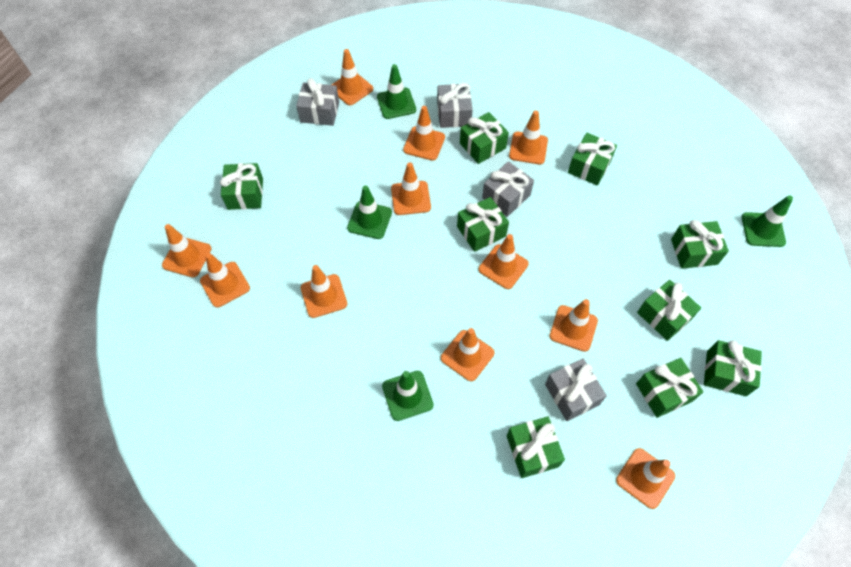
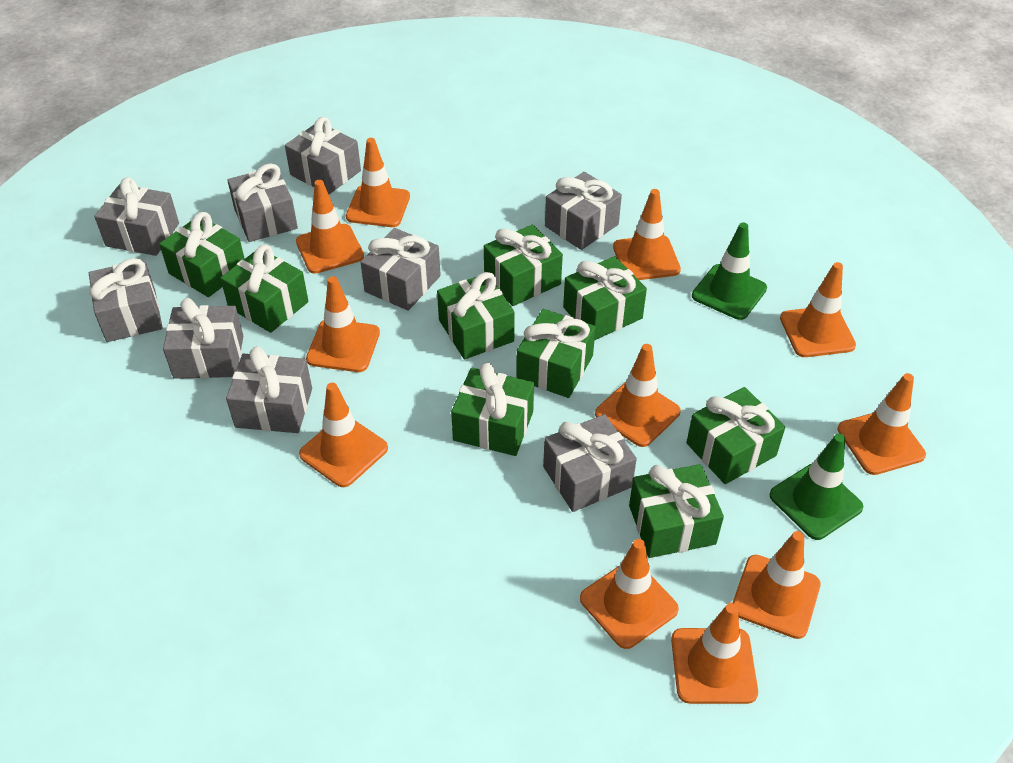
green traffic cone: 4 -> 2
grey gift: 4 -> 9

